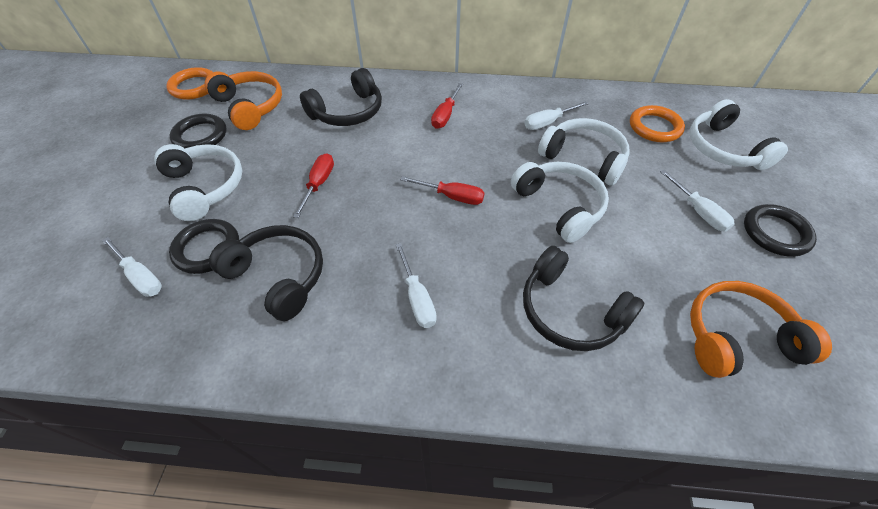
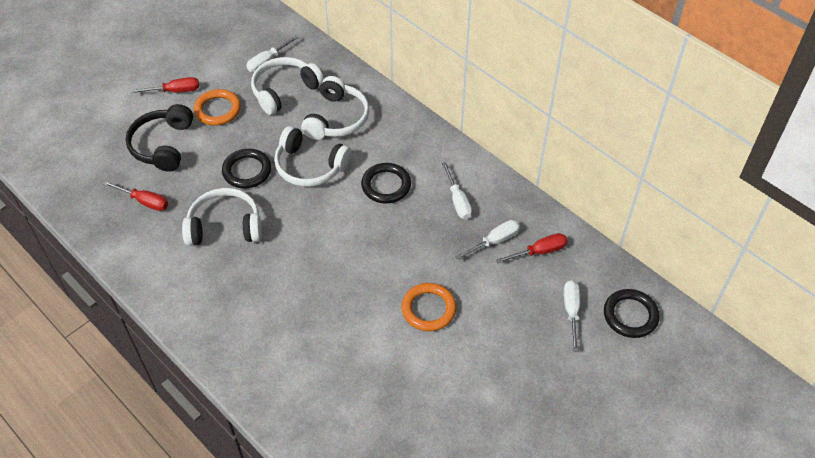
black headphones: 3 -> 1
orange headphones: 2 -> 0

